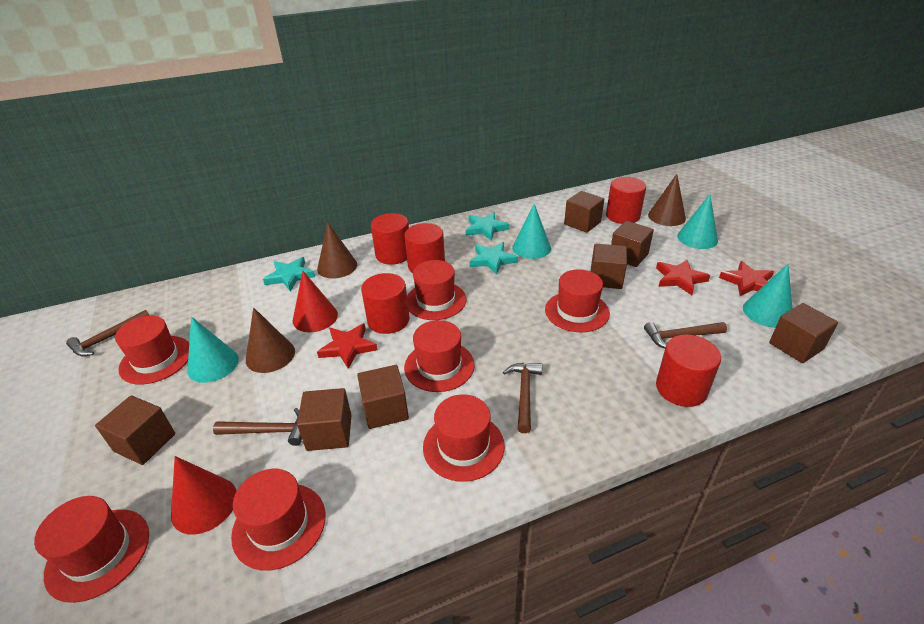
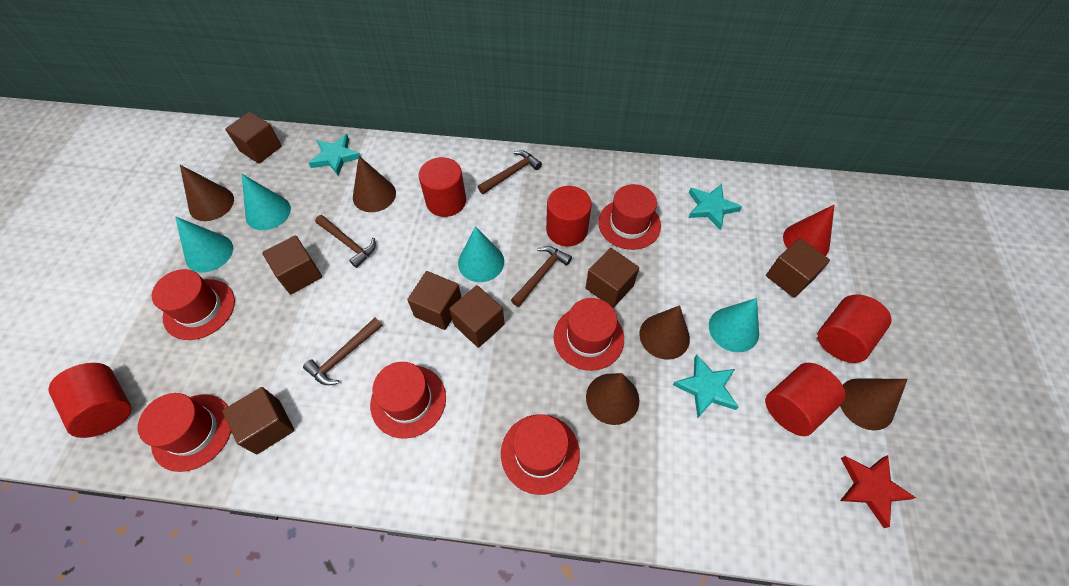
brown cone: 3 -> 5
red cone: 2 -> 1
red hat: 7 -> 6
red star: 3 -> 1

